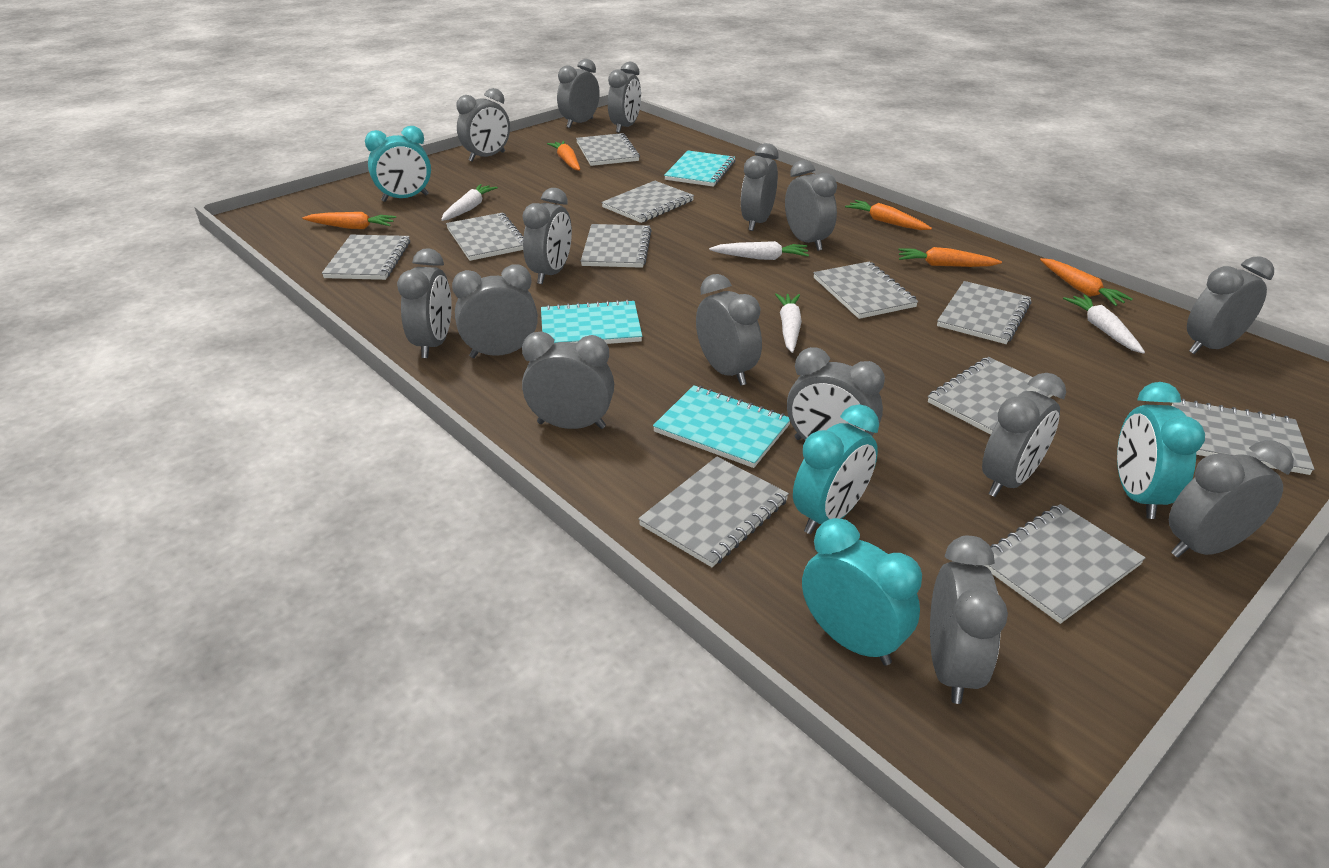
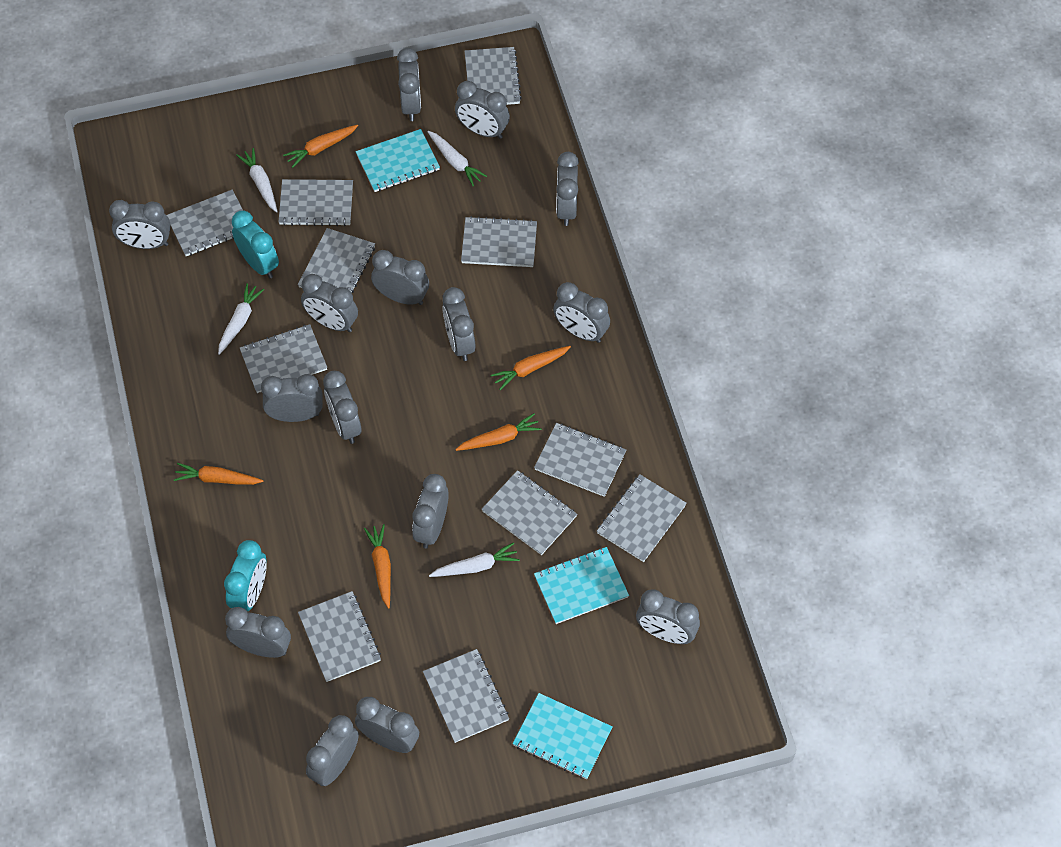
turquoise clock: 4 -> 2

